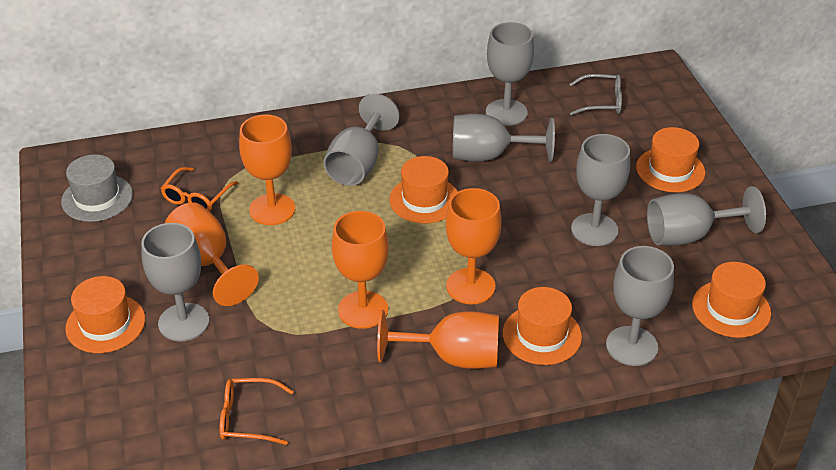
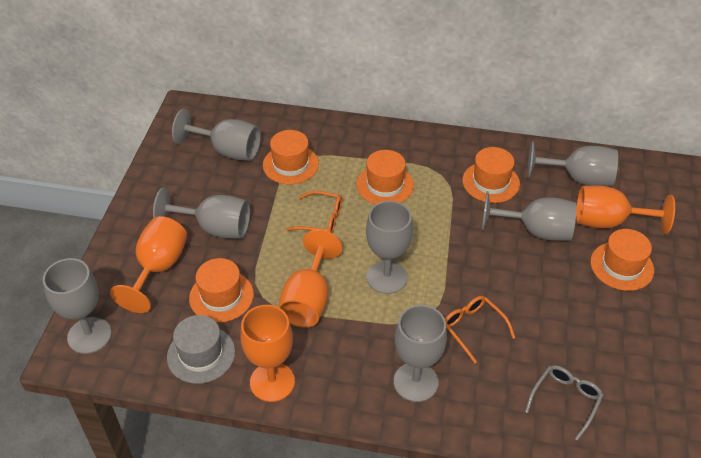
orange goblet: 5 -> 4

